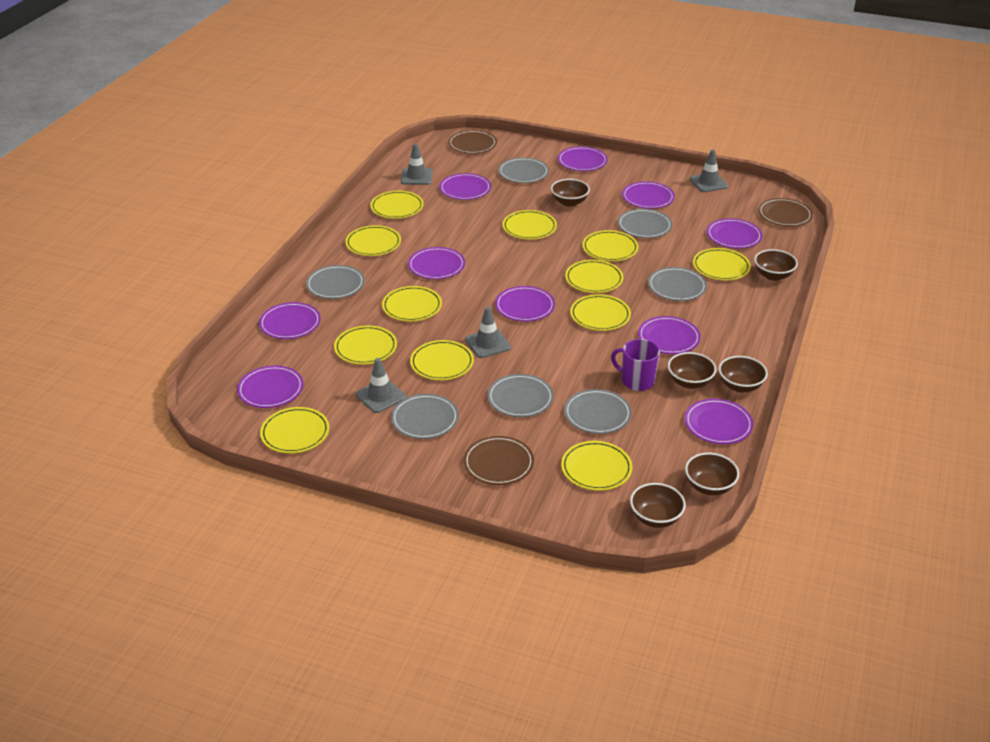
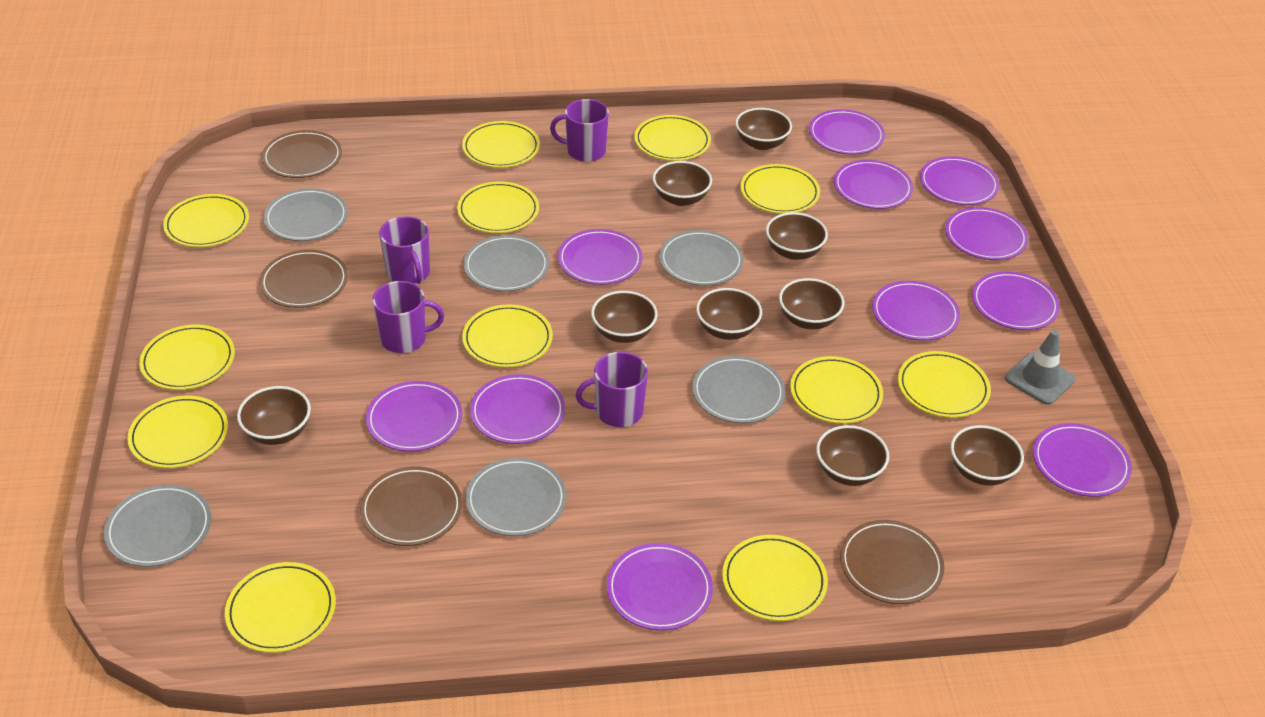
brown bowl: 6 -> 9
brown plate: 3 -> 4
grey plate: 7 -> 6
grey traffic cone: 4 -> 1
purple mug: 1 -> 4
purple plate: 10 -> 11

